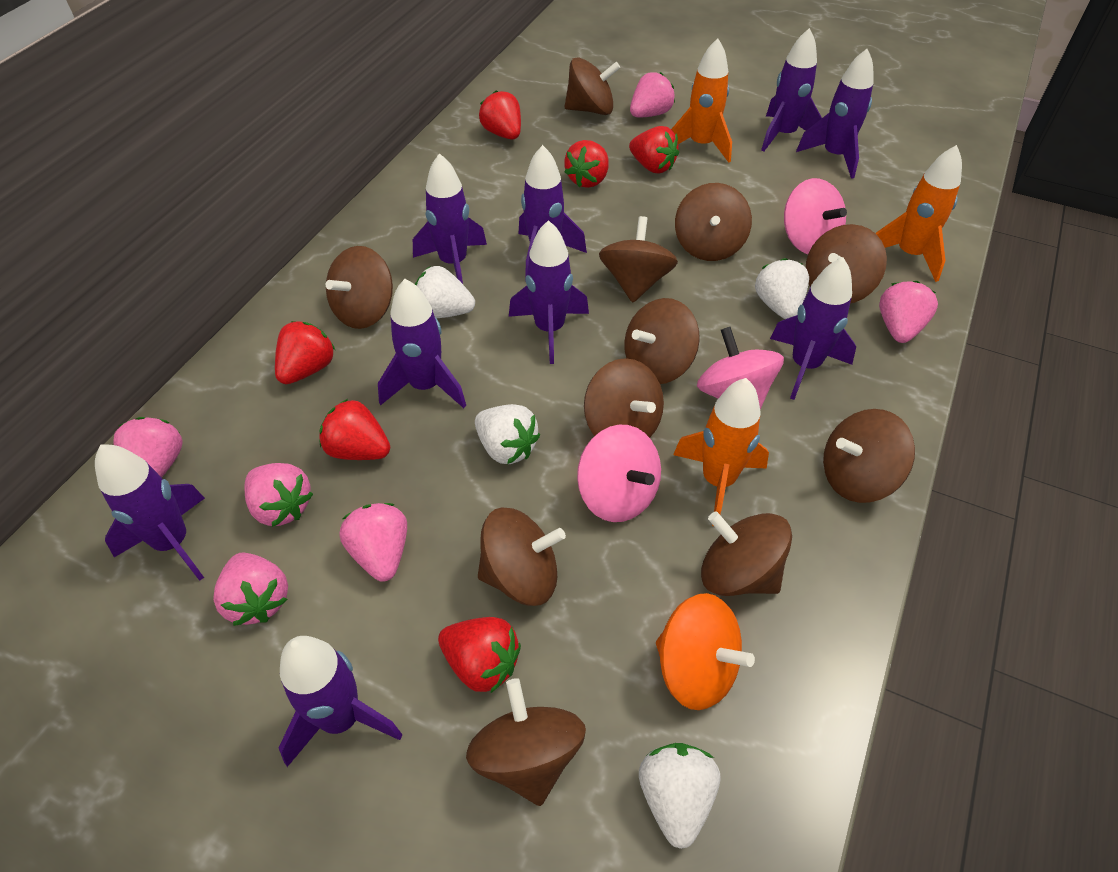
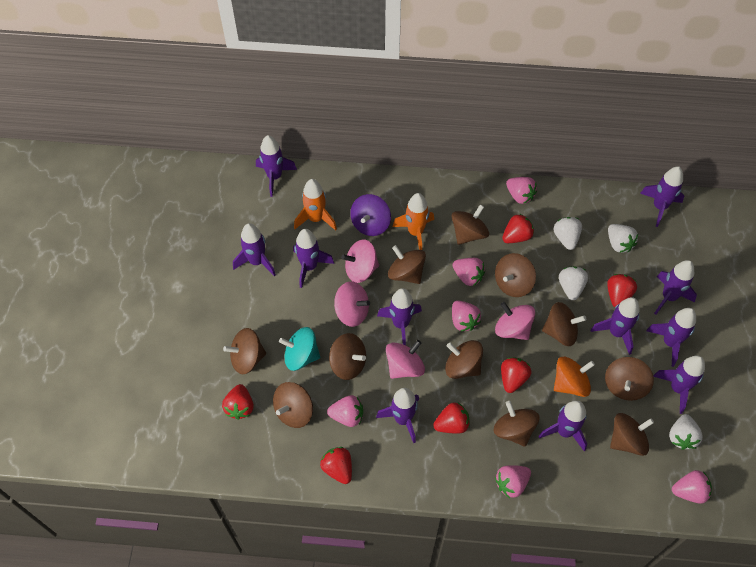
orange rocket: 3 -> 2
pink spinning top: 3 -> 4
purple rocket: 9 -> 11
purple spinning top: 0 -> 1
turquoise spinning top: 0 -> 1

